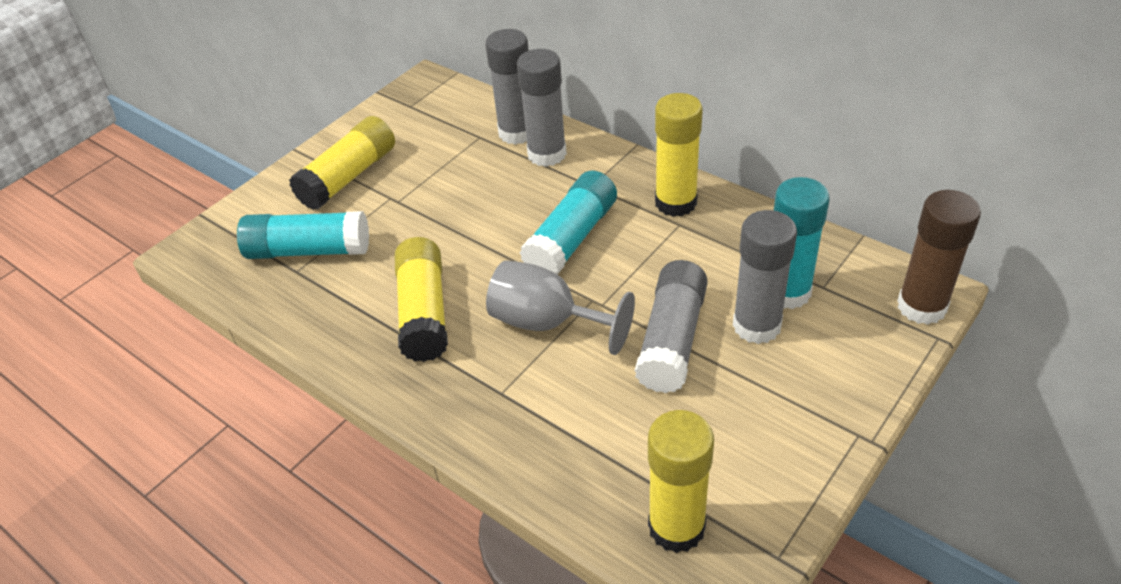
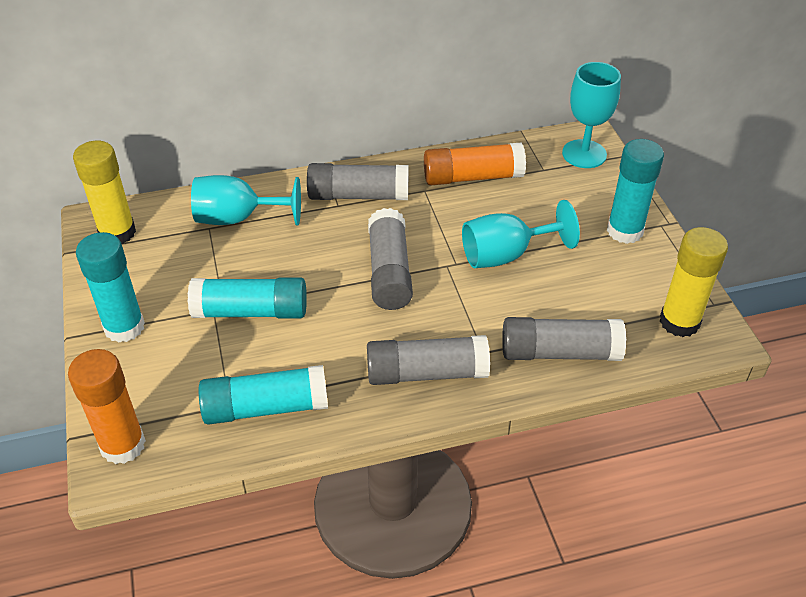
brown glue stick: 1 -> 0
grey goblet: 1 -> 0
orange glue stick: 0 -> 2
turquoise glue stick: 3 -> 4
turquoise goblet: 0 -> 3
yellow glue stick: 4 -> 2

